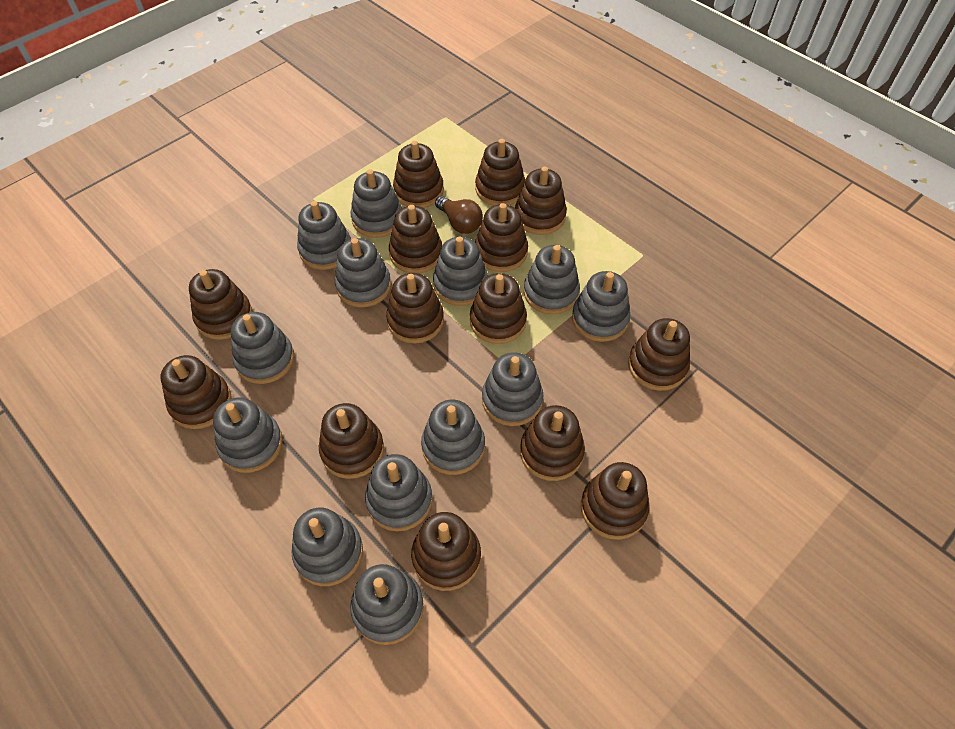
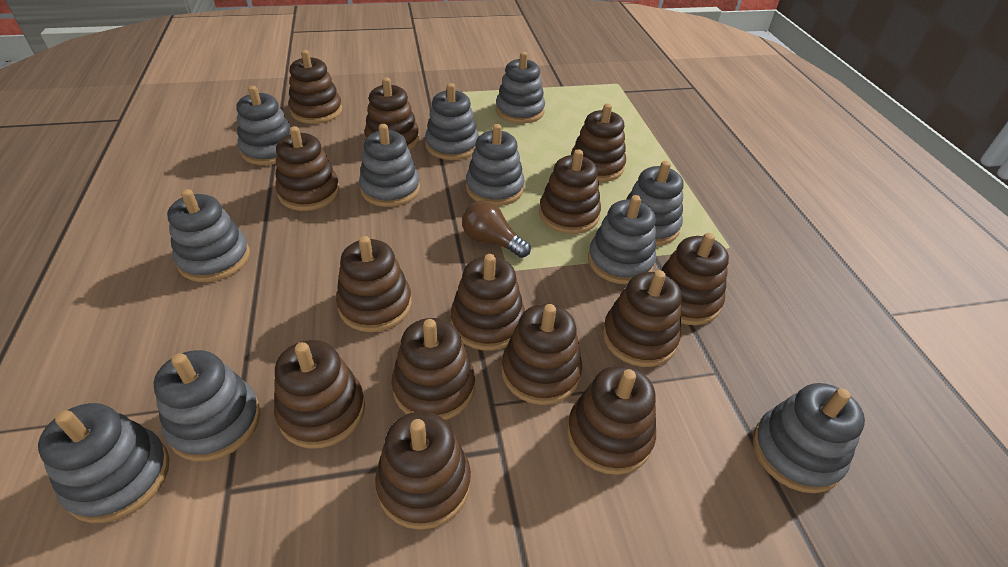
grey stacking toy: 13 -> 11

